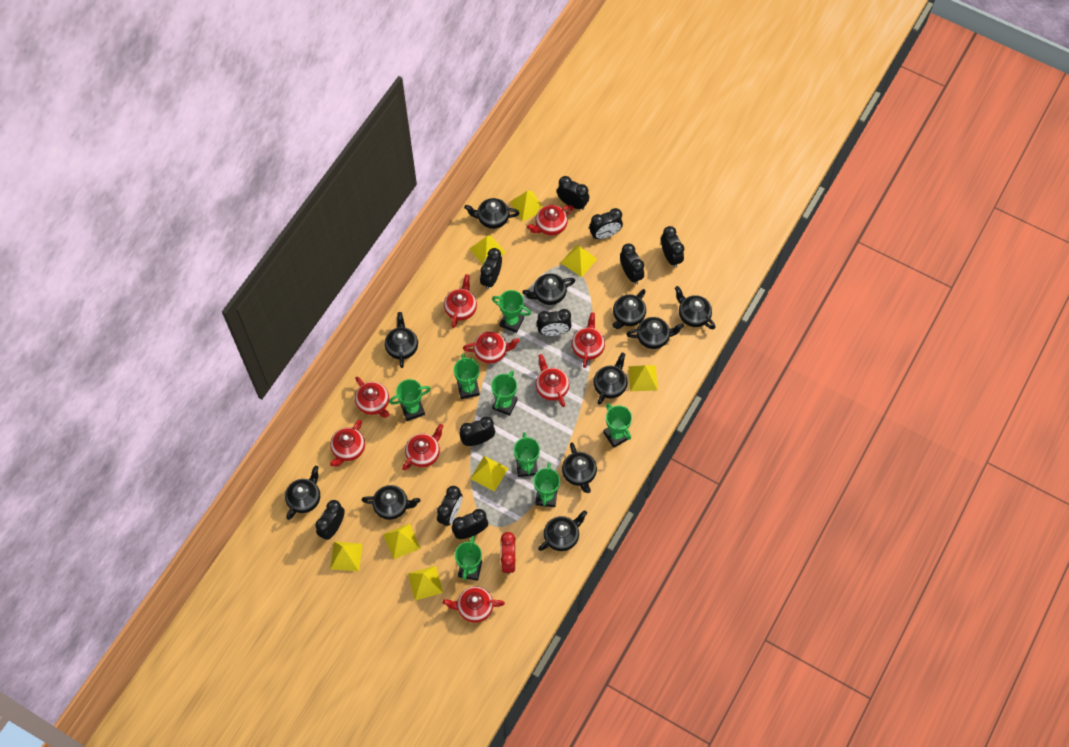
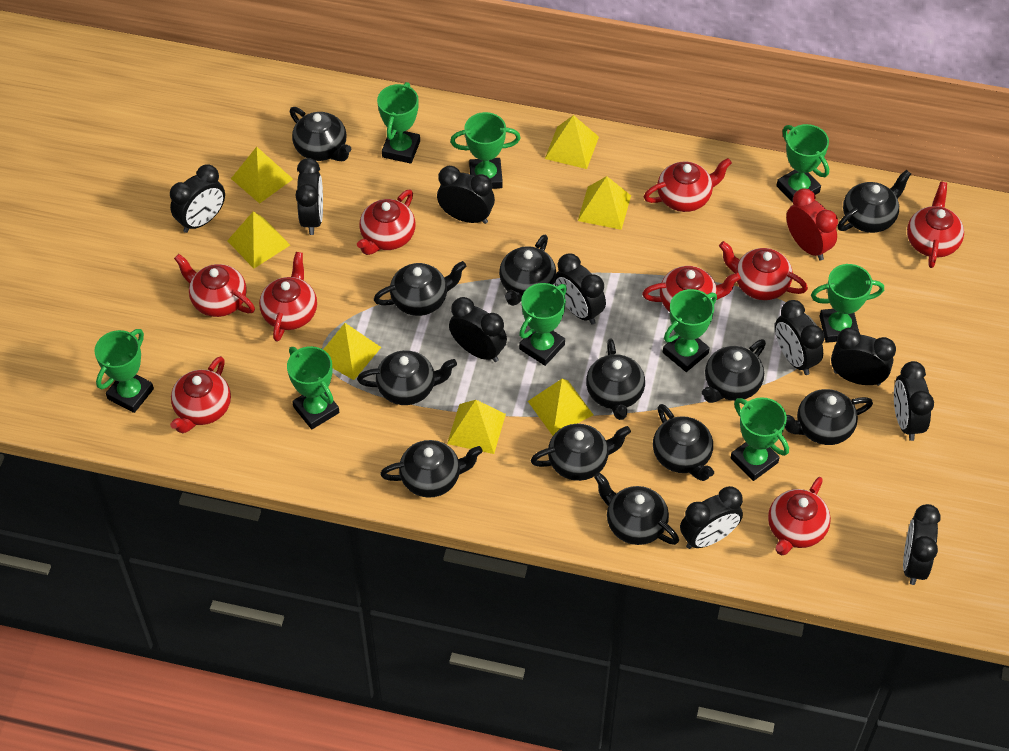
black teapot: 11 -> 12
green trophy: 8 -> 9
yellow pyramid: 8 -> 7

